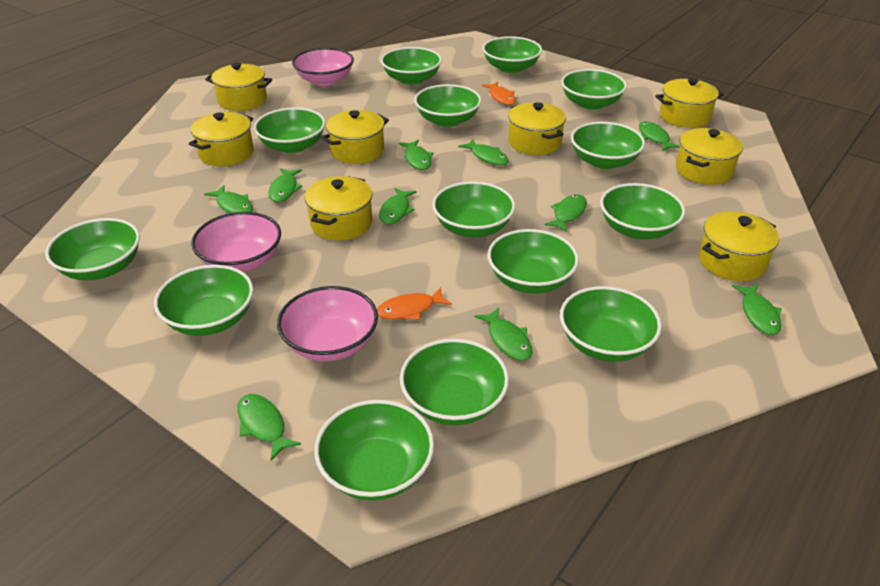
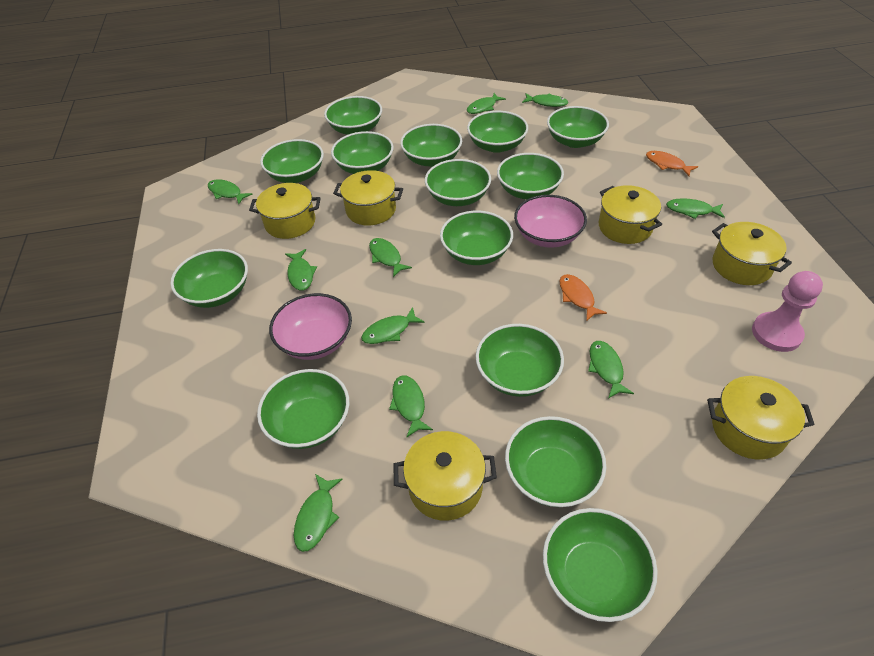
pink bowl: 3 -> 2
pink pawn: 0 -> 1
yellow pot: 8 -> 6

